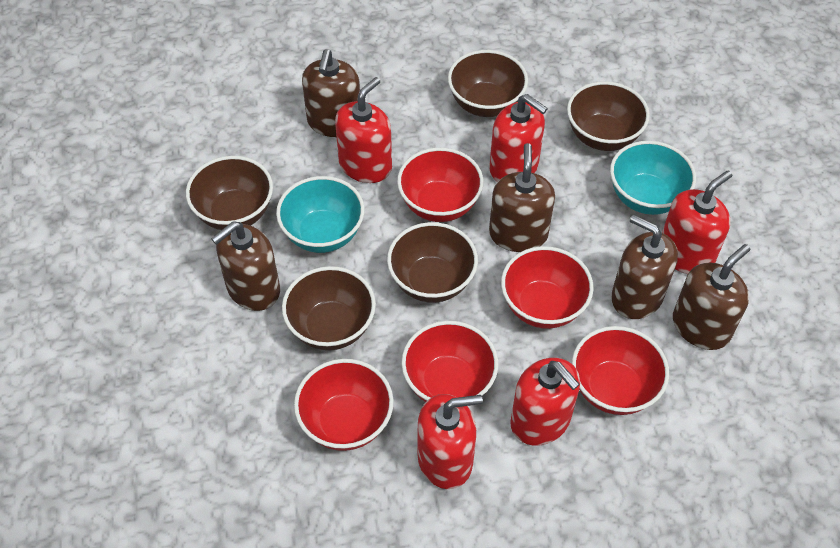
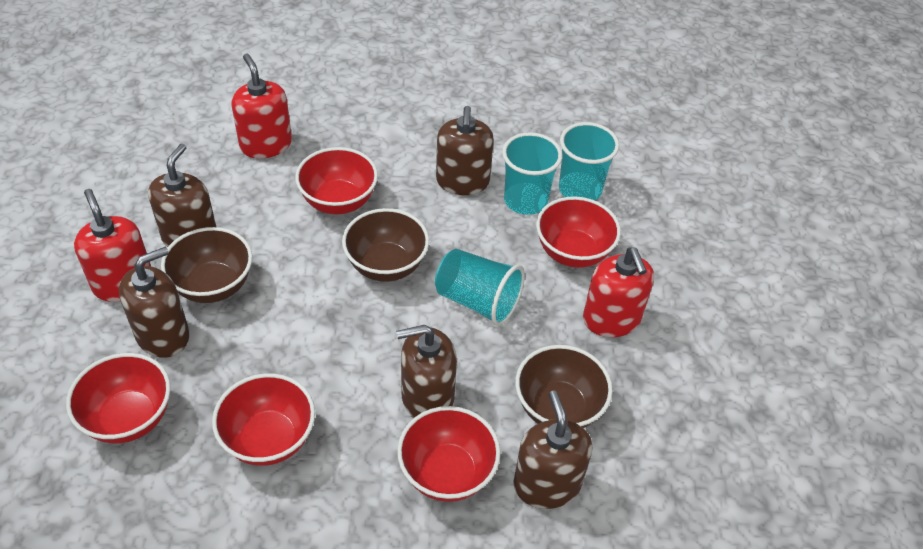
brown bowl: 5 -> 3
red soap dispenser: 5 -> 3
turquoise bowl: 2 -> 0
turquoise cup: 0 -> 3

